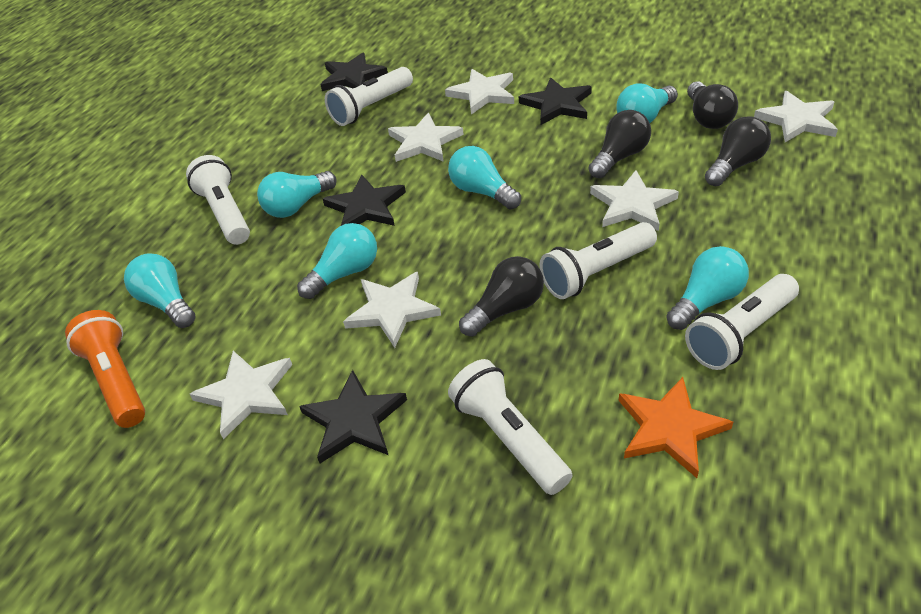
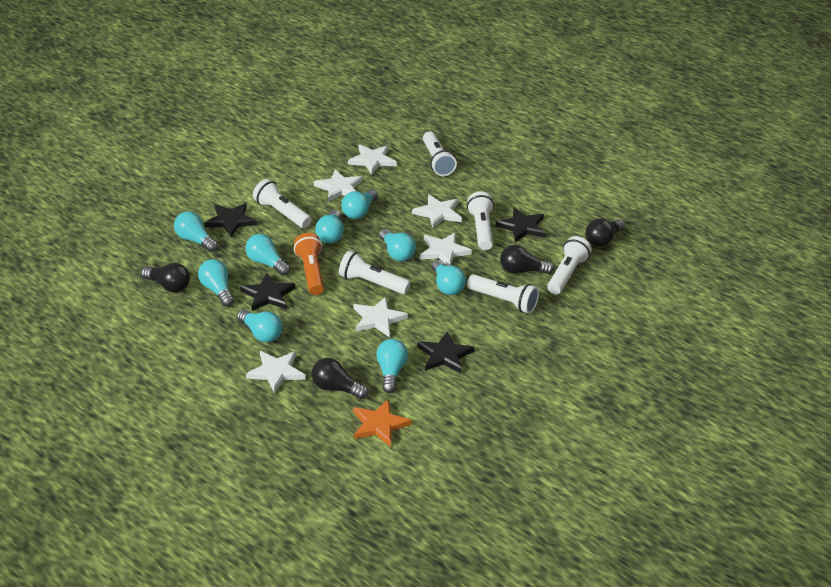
turquoise light bulb: 6 -> 9
white flashlight: 5 -> 6

